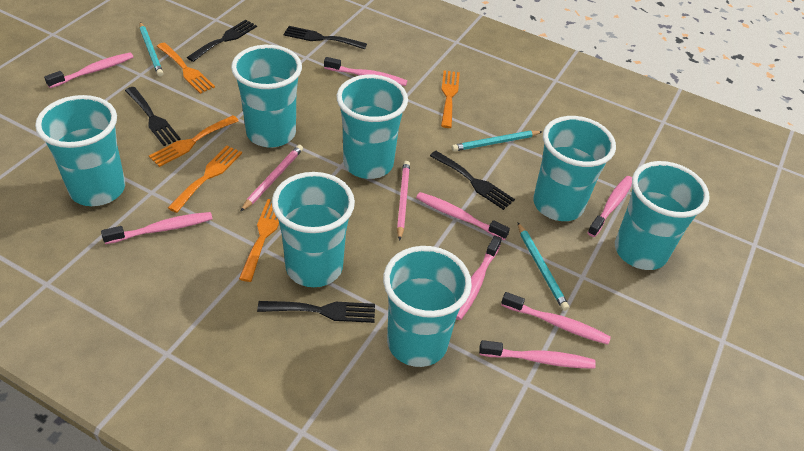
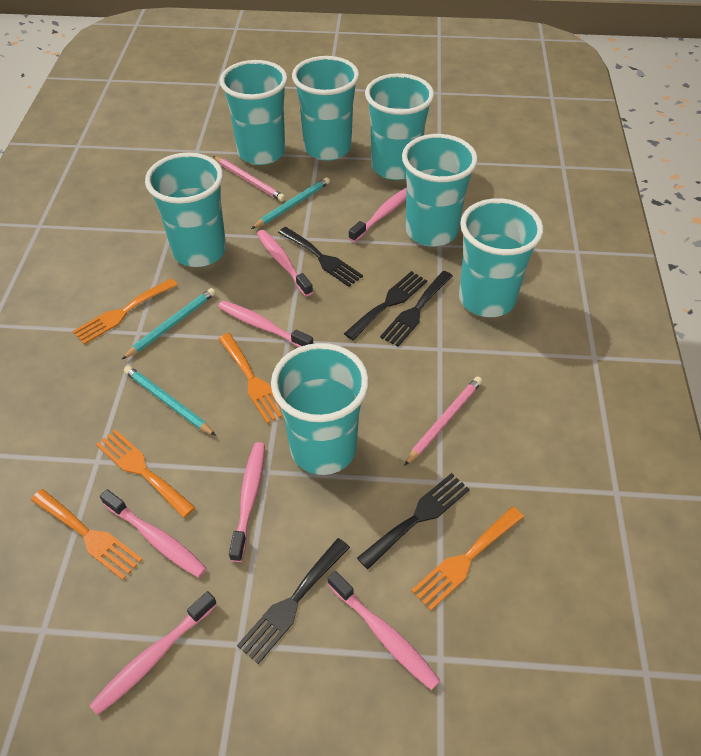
pink toothbrush: 8 -> 7

